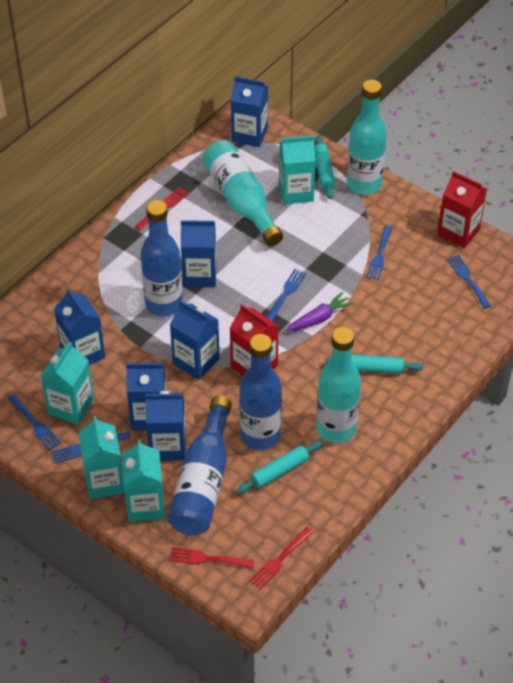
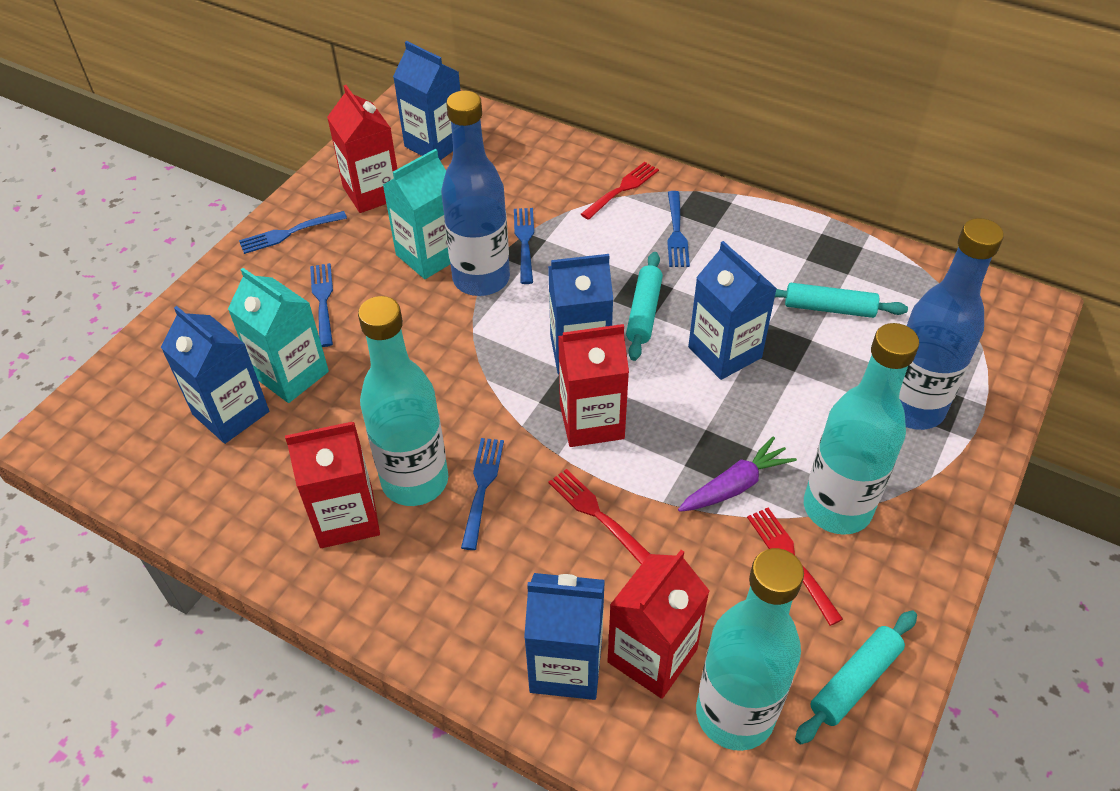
blue bottle: 3 -> 2
blue carton: 6 -> 5
red carton: 2 -> 4
turquoise carton: 4 -> 2

